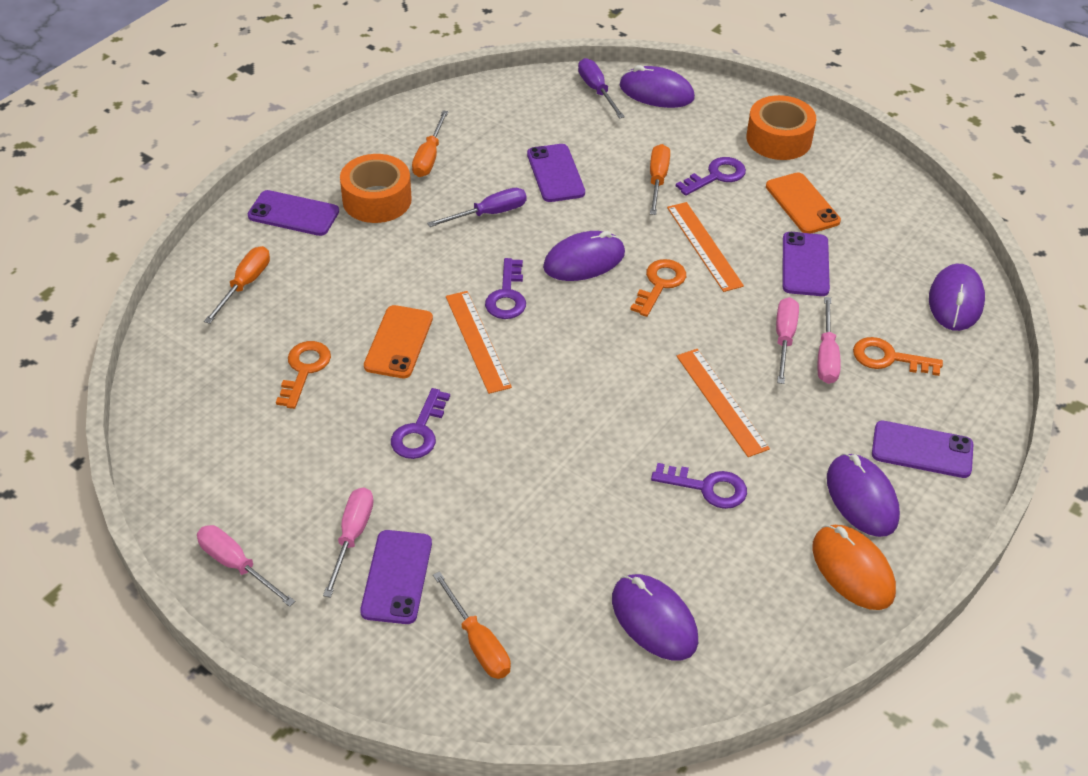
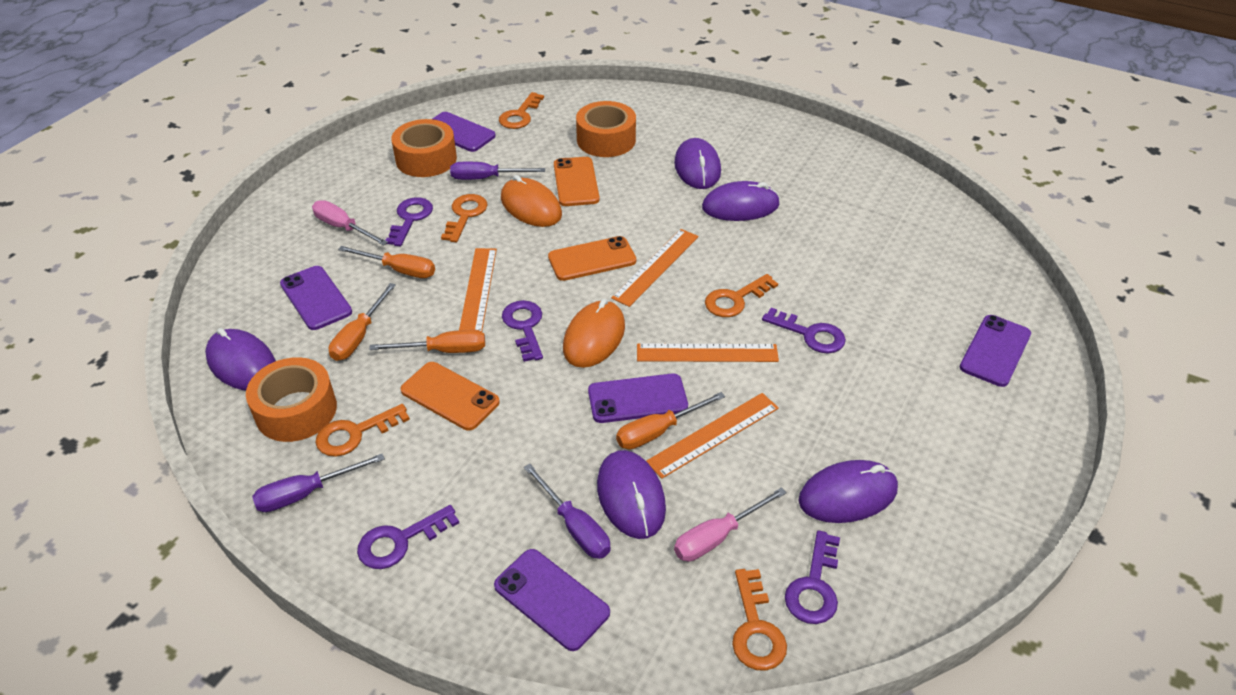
orange key: 3 -> 5
orange mouse: 1 -> 2
orange phone: 2 -> 3
orange ruler: 3 -> 4
orange tape: 2 -> 3
pink screwdriver: 4 -> 2
purple key: 4 -> 5
purple screwdriver: 2 -> 3

